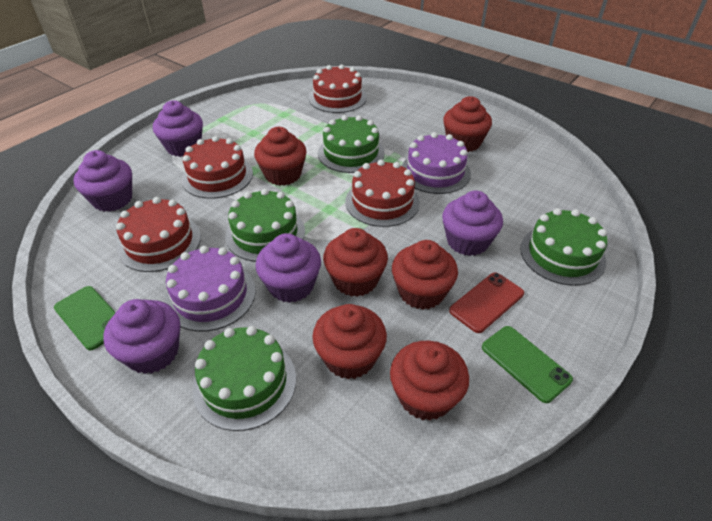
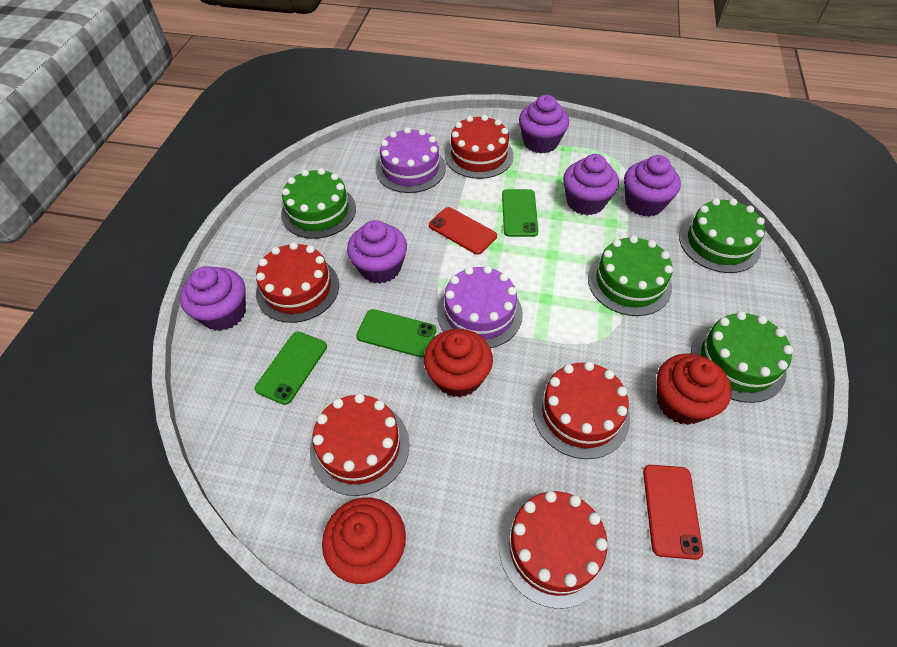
green phone: 2 -> 3
red cake: 4 -> 5
red cupcake: 6 -> 3
red phone: 1 -> 2

